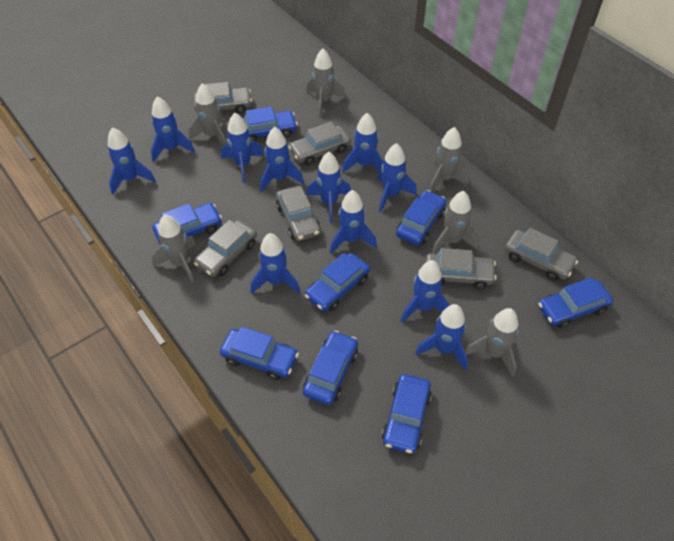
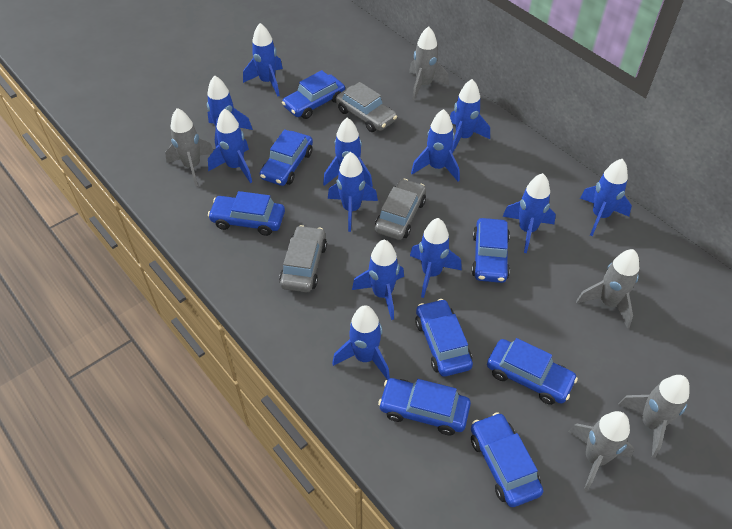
blue rocket: 11 -> 12
grey car: 6 -> 3
grey rocket: 6 -> 5

